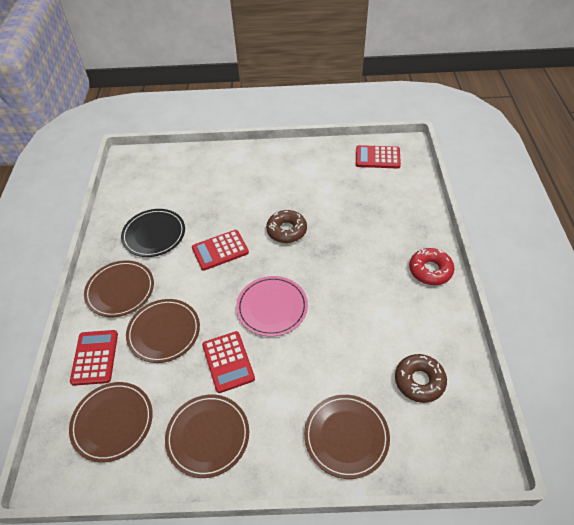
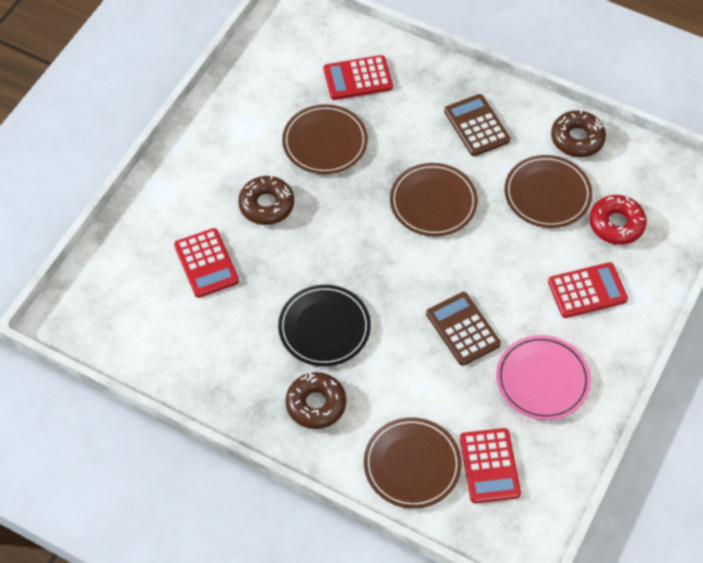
brown calculator: 0 -> 2
brown donut: 2 -> 3
brown plate: 5 -> 4

